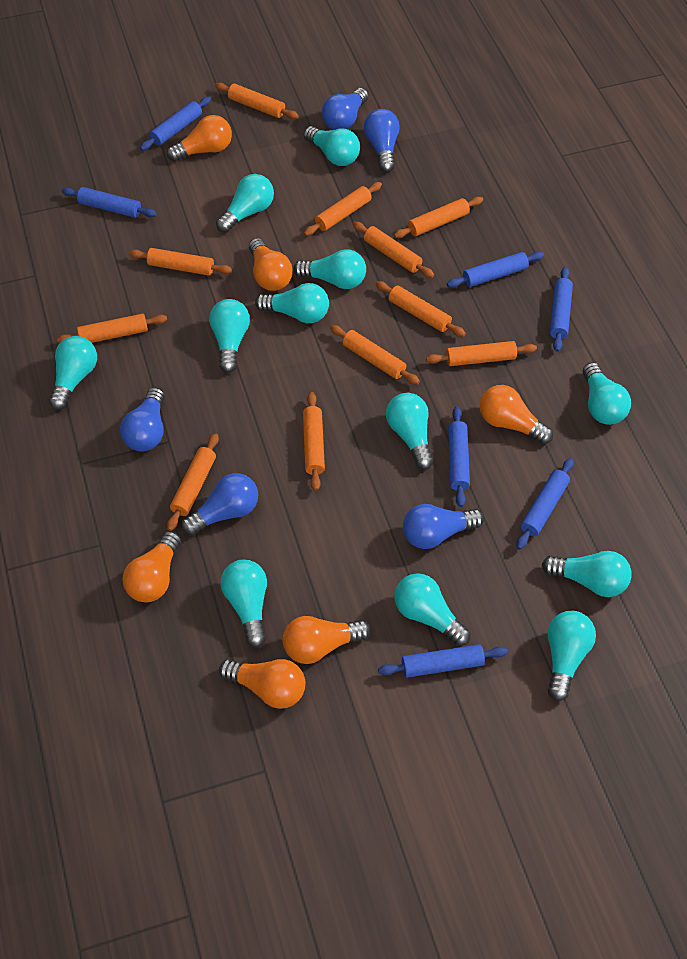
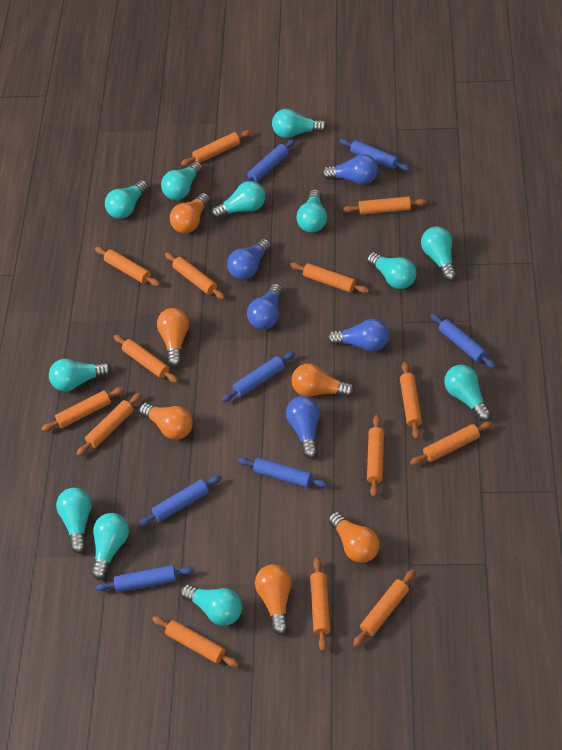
orange rolling pin: 11 -> 14

